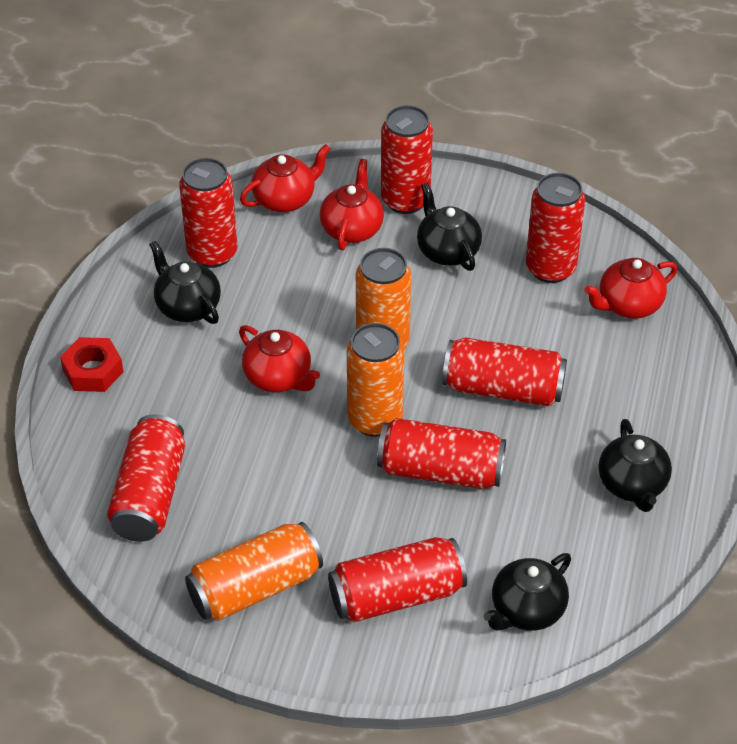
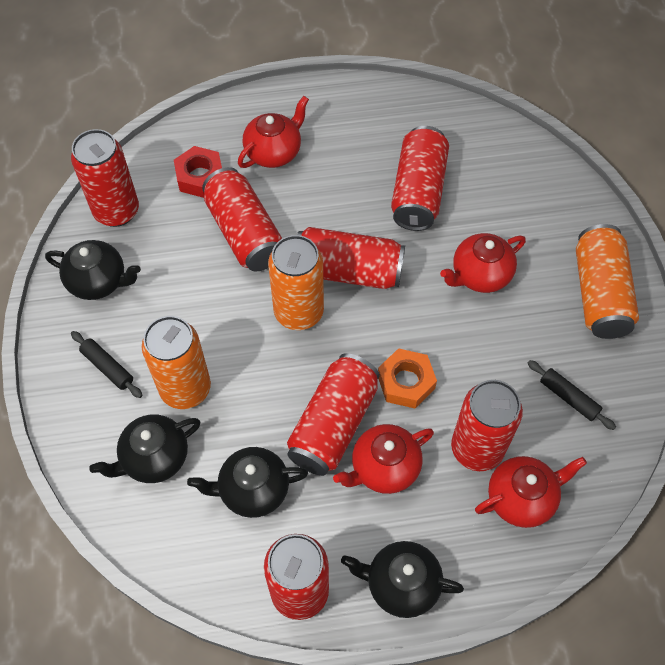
black rolling pin: 0 -> 2
orange nut: 0 -> 1

